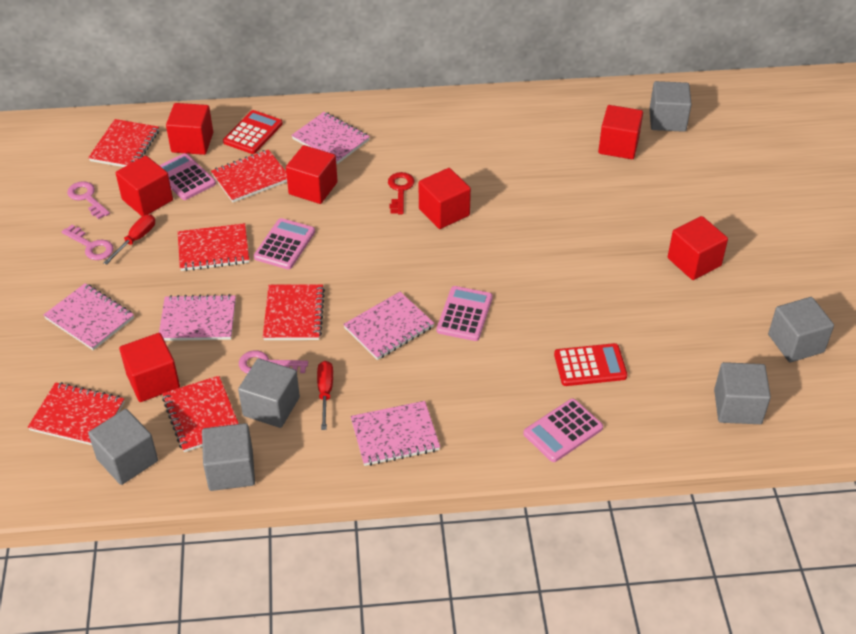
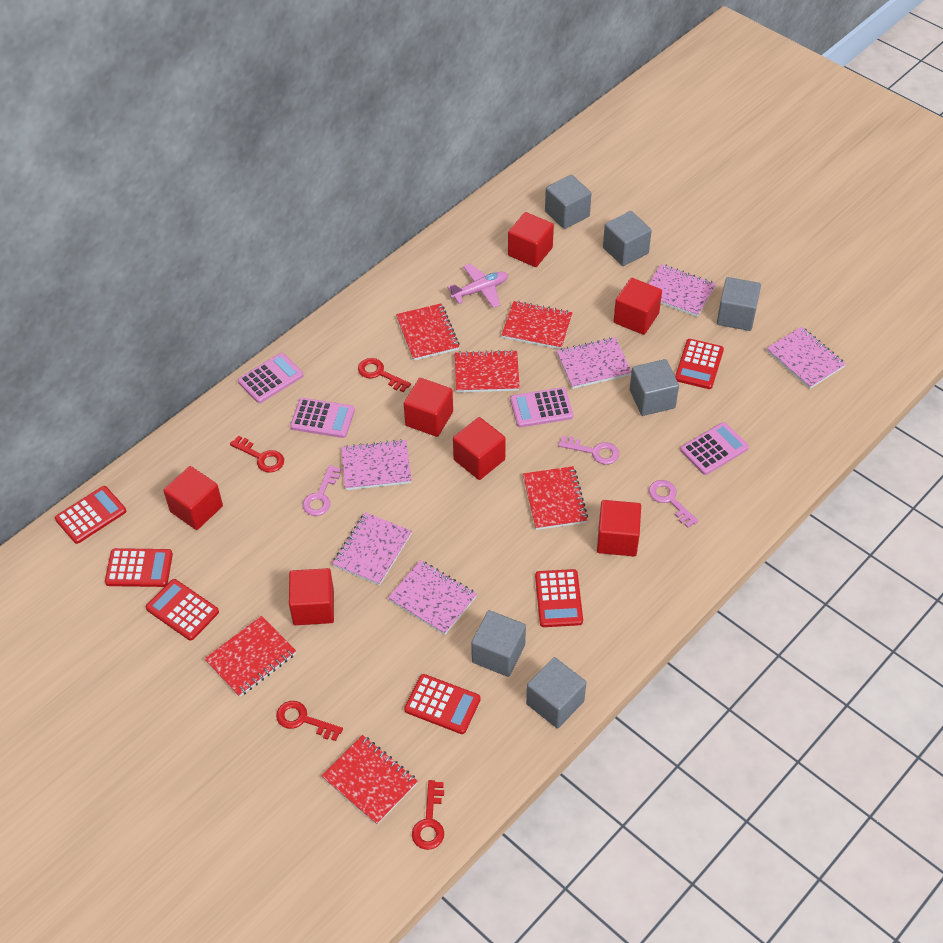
pink notebook: 5 -> 6
pink plane: 0 -> 1
red calculator: 2 -> 6
red key: 1 -> 4
red screwdriver: 2 -> 0

